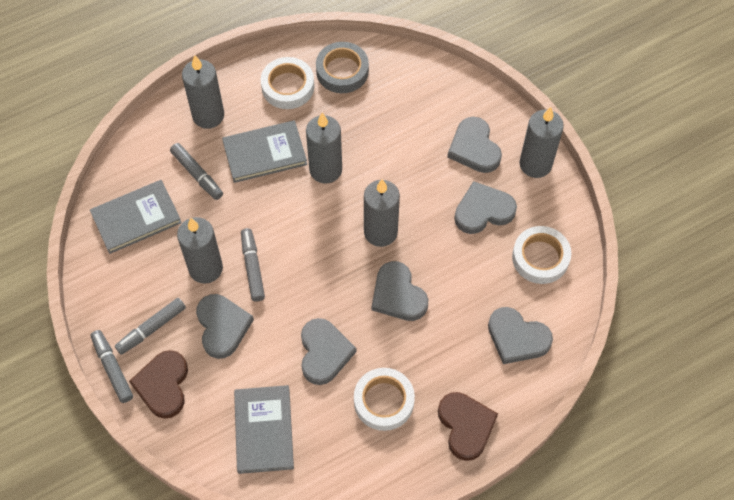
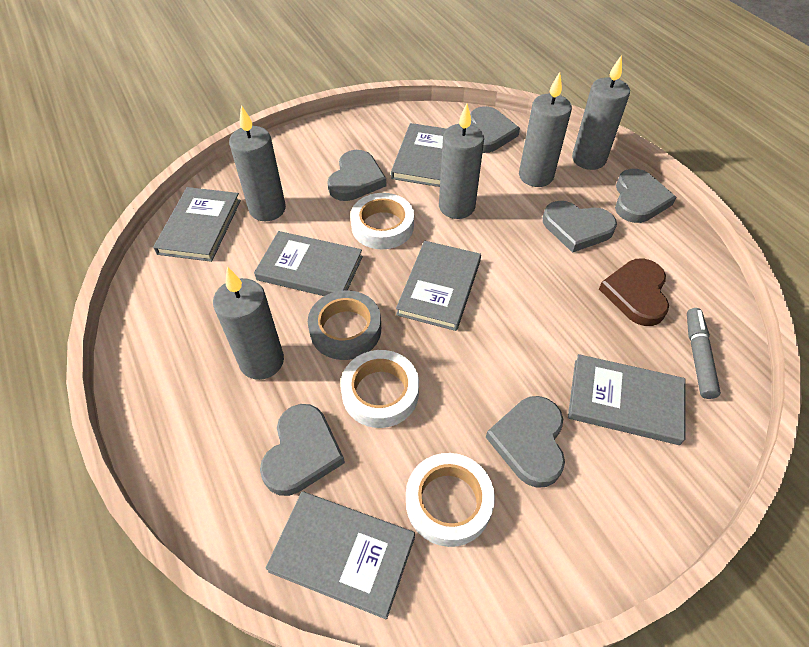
brown heart: 2 -> 1
grey book: 3 -> 6
grey marker: 4 -> 1

